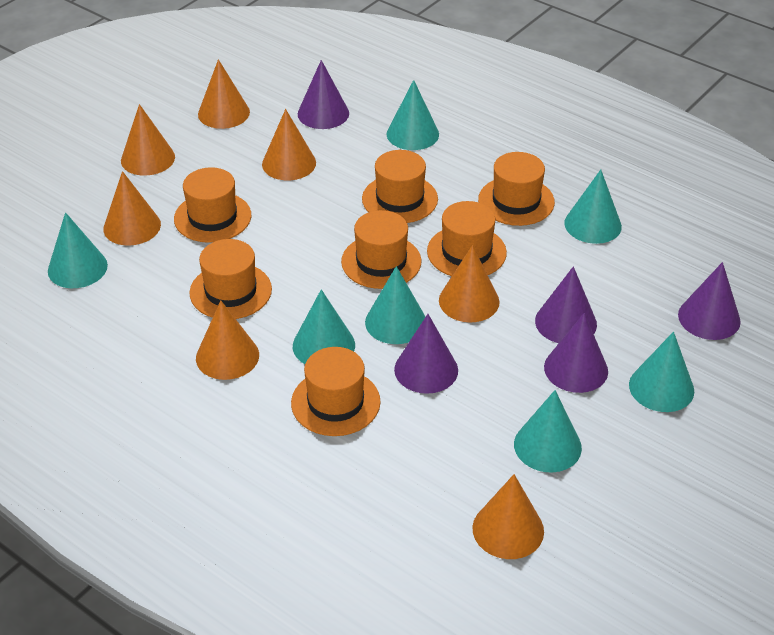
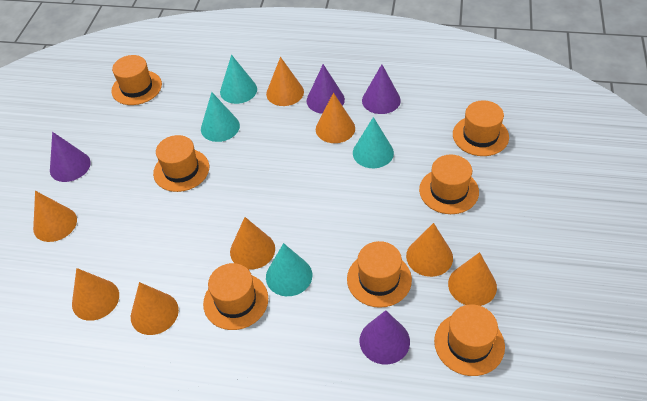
orange cone: 7 -> 8
purple cone: 5 -> 4
turquoise cone: 7 -> 4

